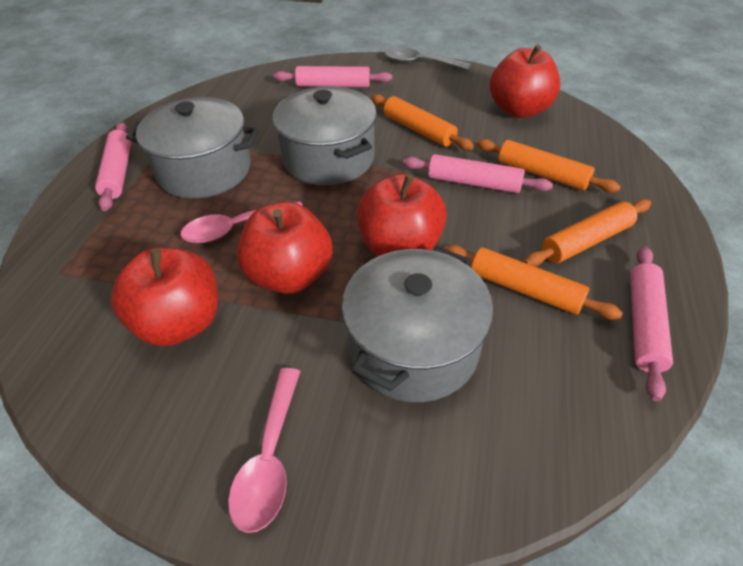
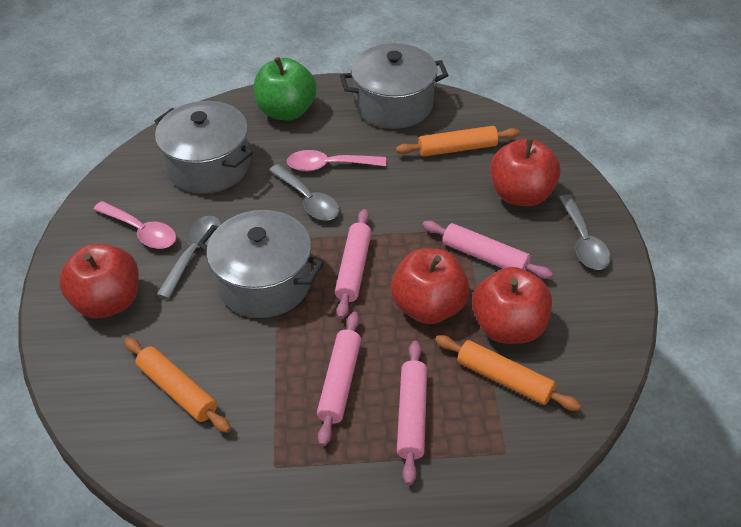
green apple: 0 -> 1
grey spoon: 1 -> 3
orange rolling pin: 4 -> 3

